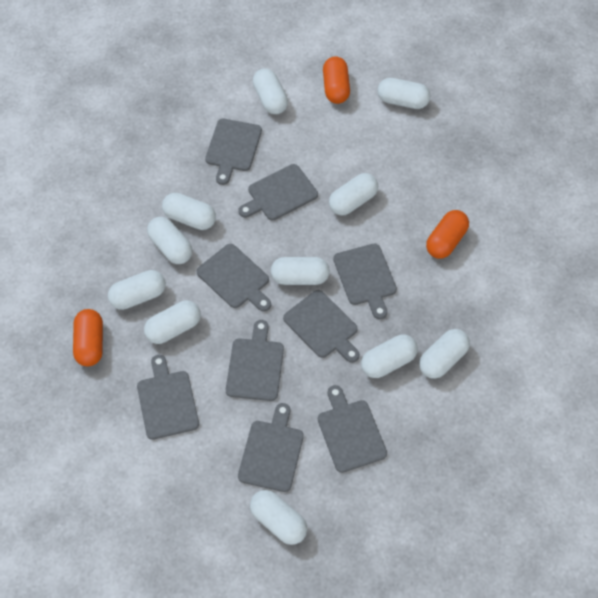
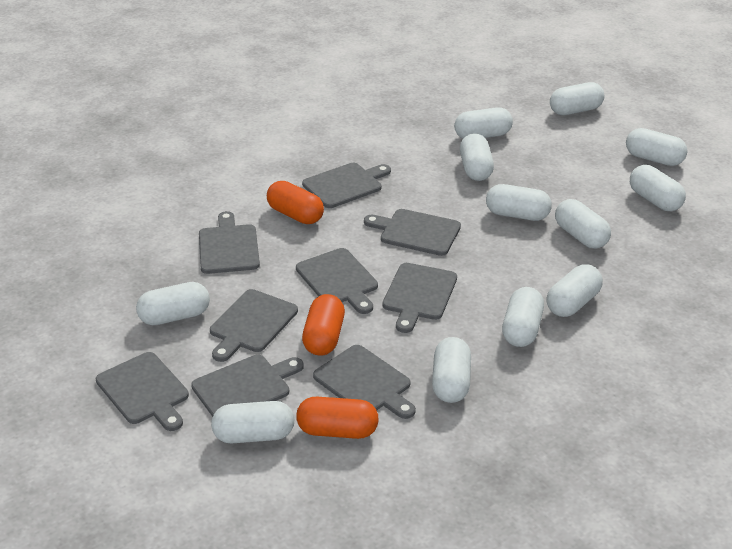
white capsule: 11 -> 12

